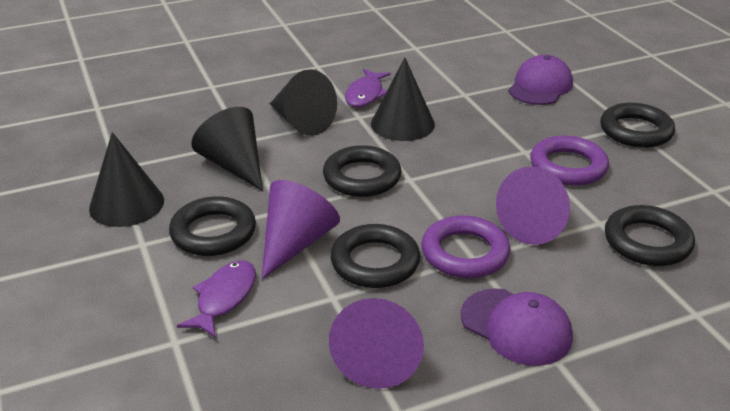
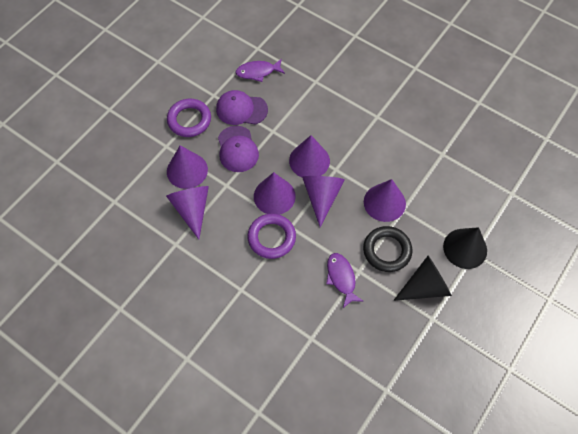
black cone: 4 -> 2
black ring: 5 -> 1
purple cone: 3 -> 6

